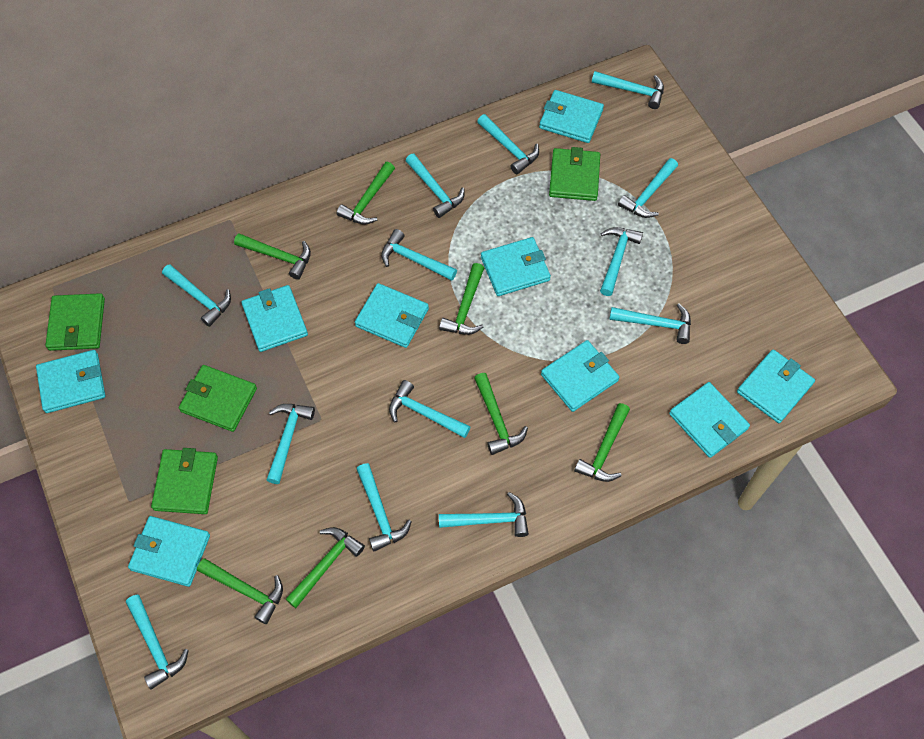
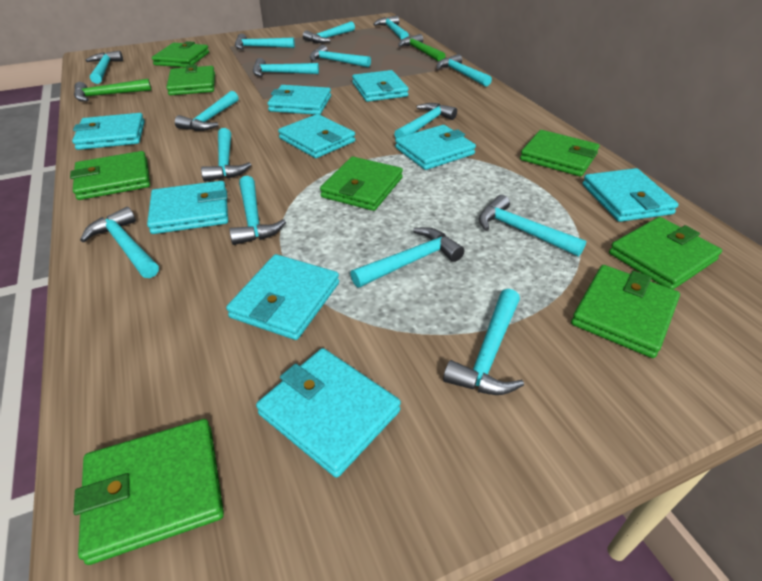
green hammer: 7 -> 2
green wallet: 4 -> 8
turquoise hammer: 13 -> 15

